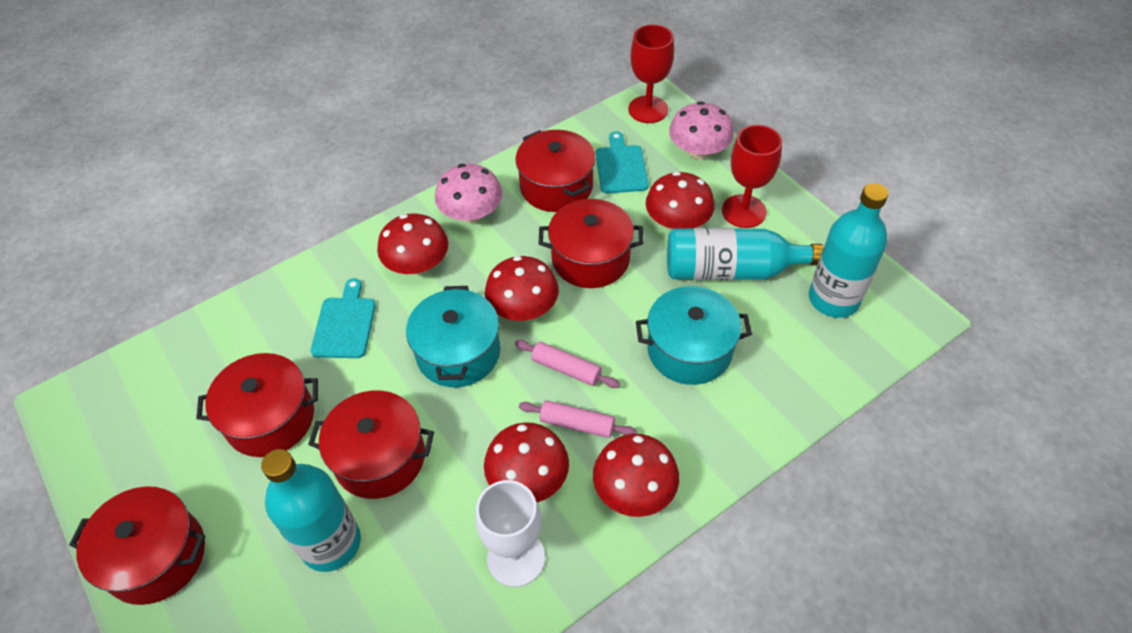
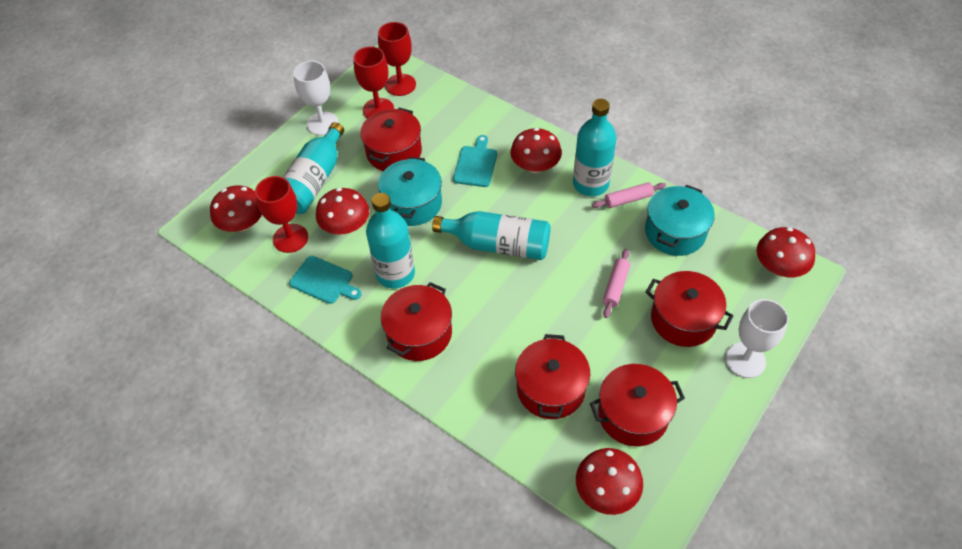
pink mushroom: 2 -> 0
red goblet: 2 -> 3
turquoise bottle: 3 -> 4
white goblet: 1 -> 2

